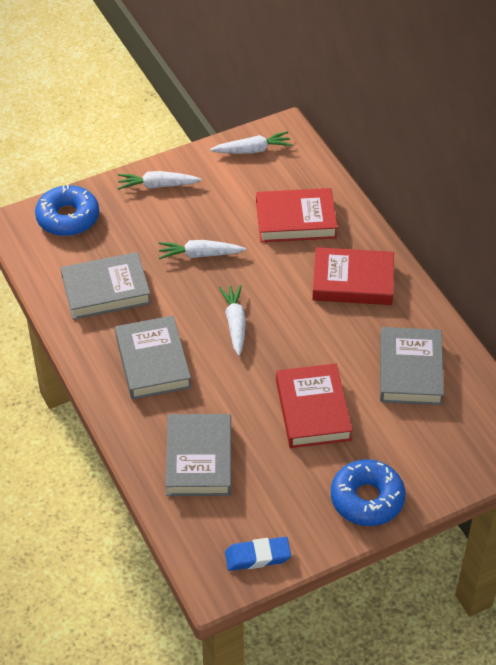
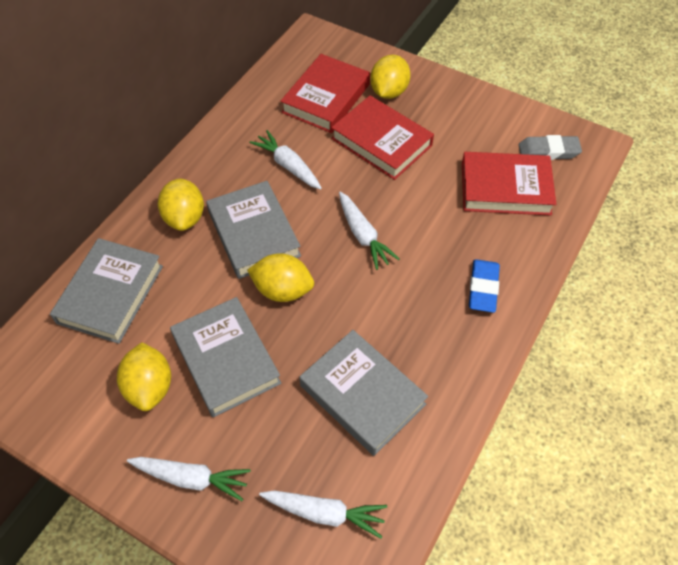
blue donut: 2 -> 0
grey eraser: 0 -> 1
yellow lemon: 0 -> 4

